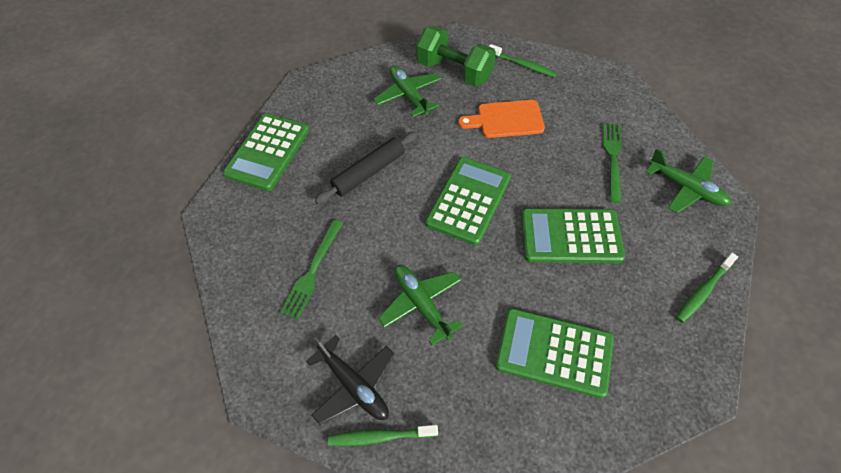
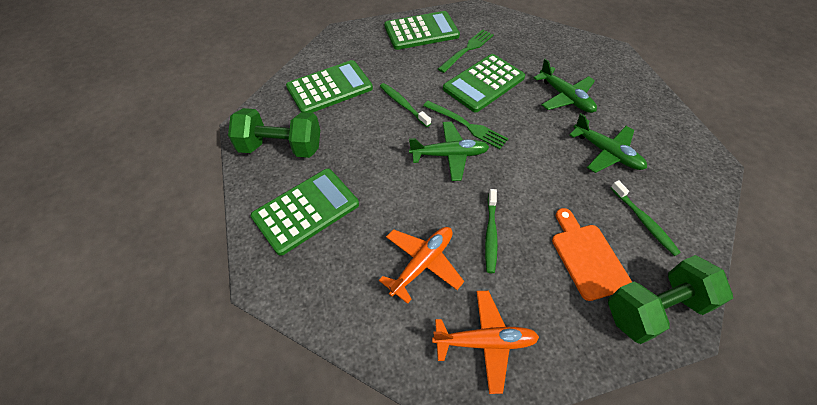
black plane: 1 -> 0
black rolling pin: 1 -> 0
green dumbbell: 1 -> 2
orange plane: 0 -> 2

